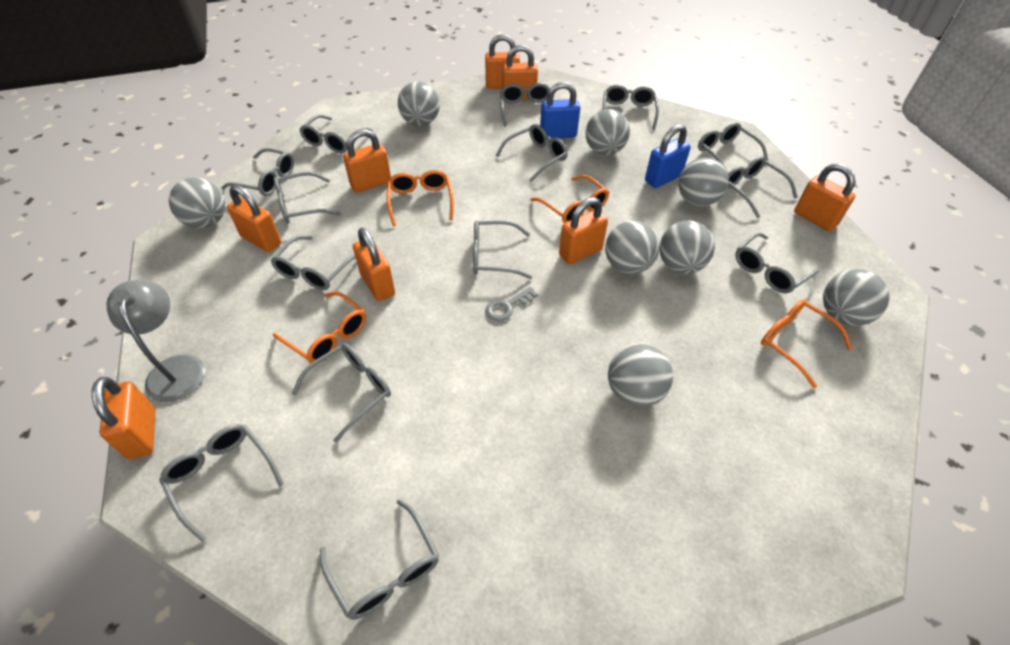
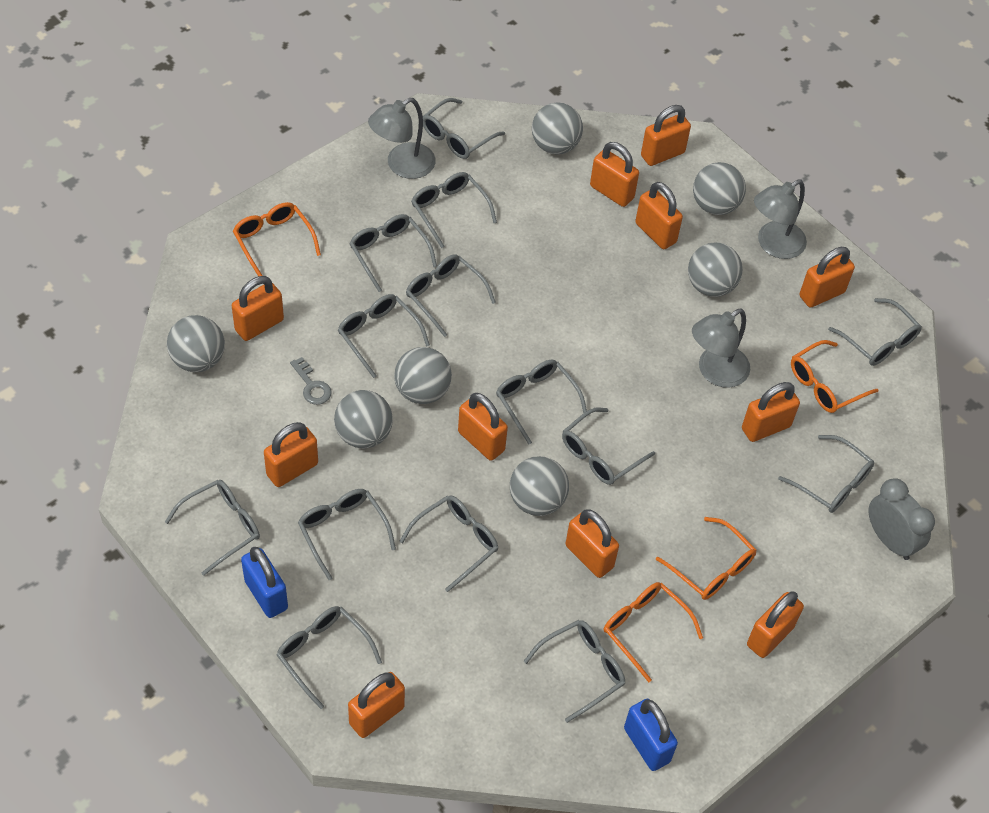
grey ball: 8 -> 7
grey clock: 0 -> 1
grey lamp: 1 -> 3
orange padlock: 8 -> 11

